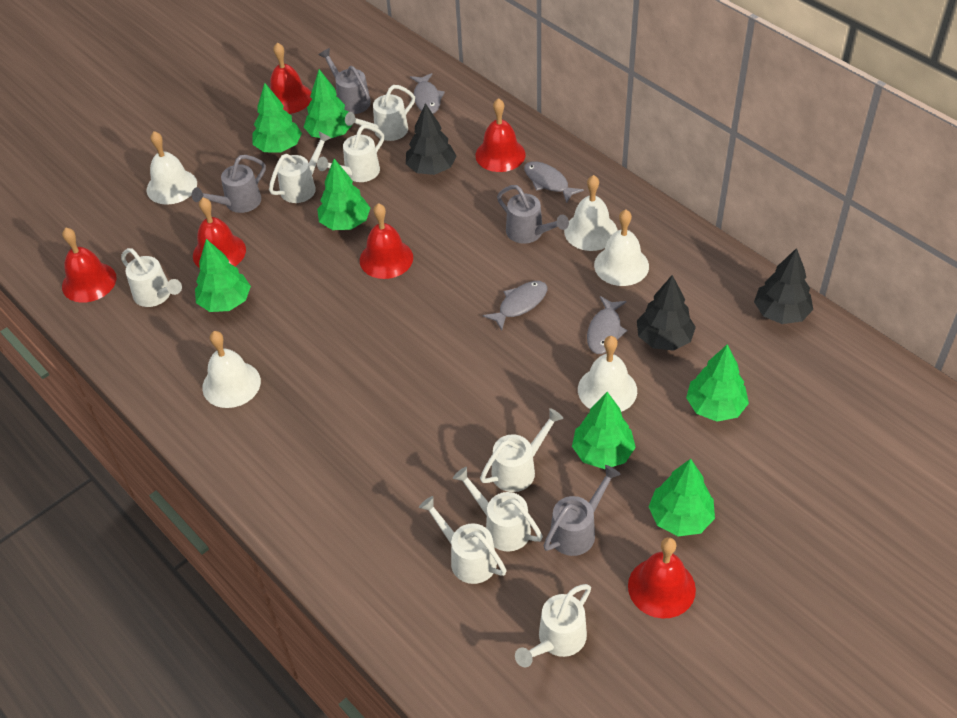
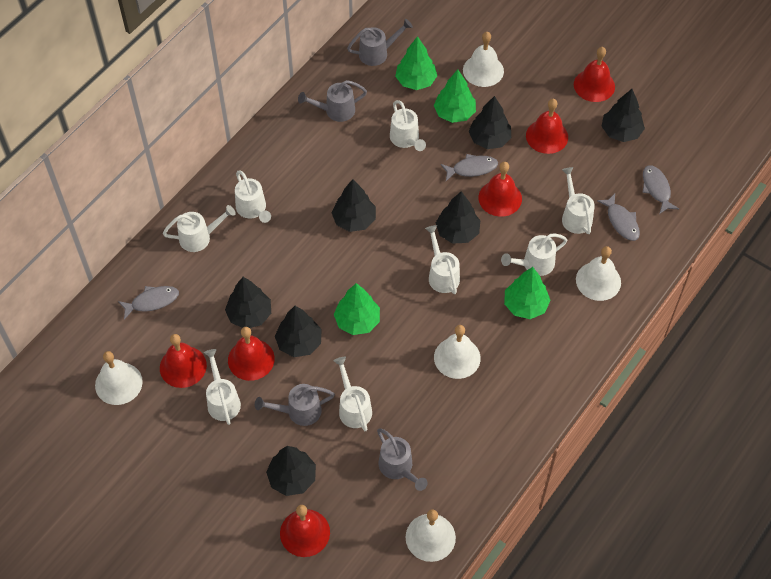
black tree: 3 -> 7
green tree: 7 -> 4

